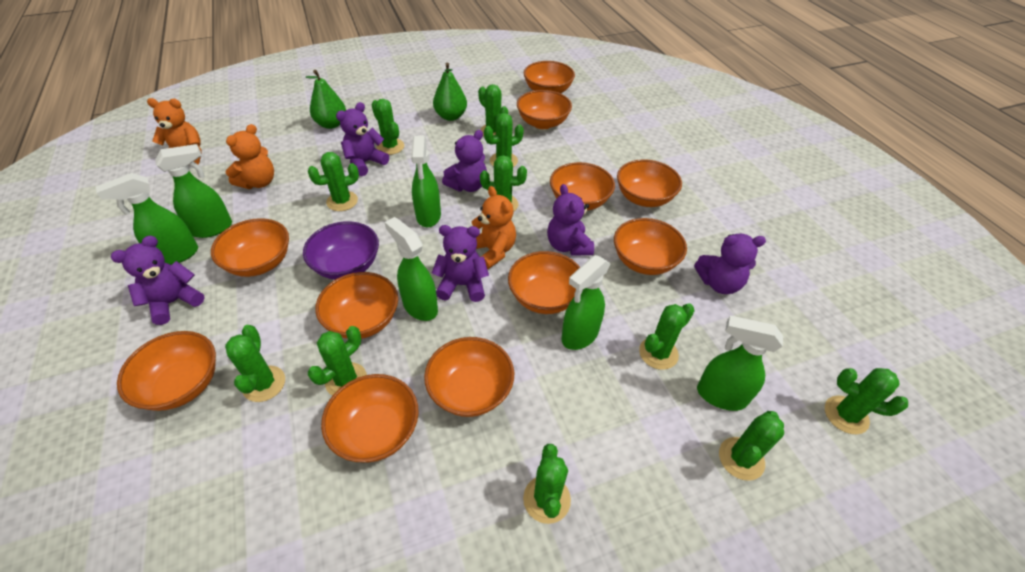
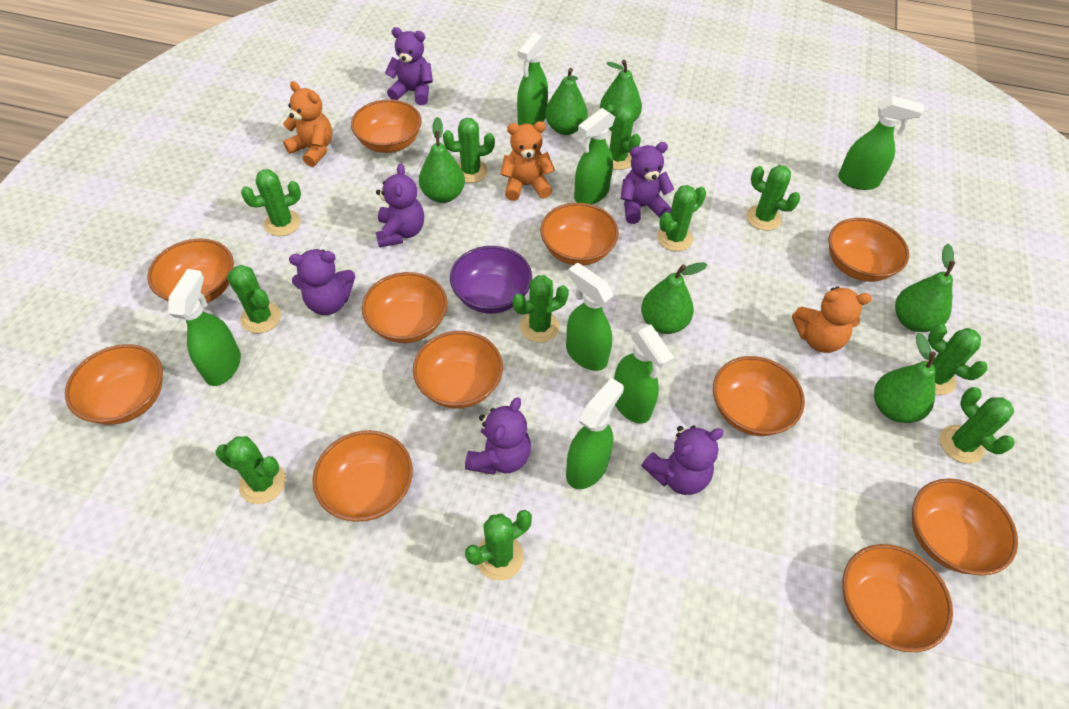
green pear: 2 -> 6
green spray bottle: 6 -> 7

